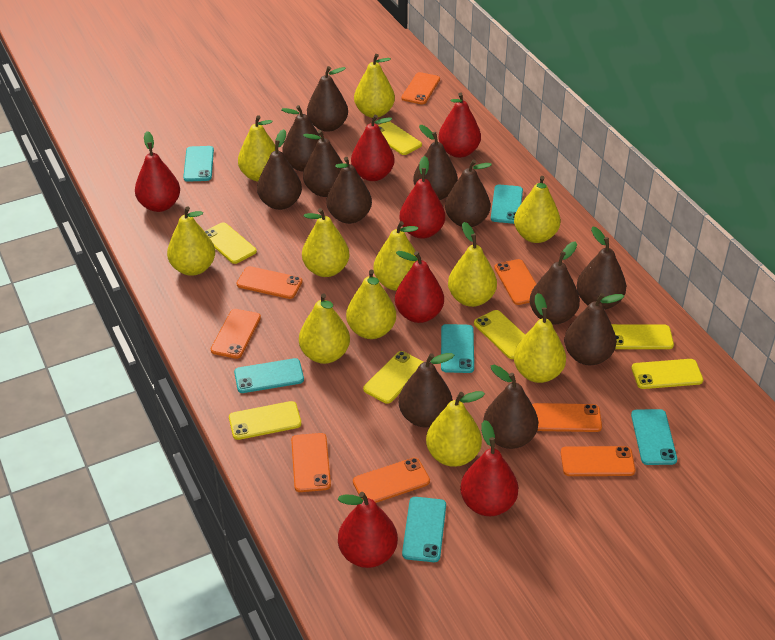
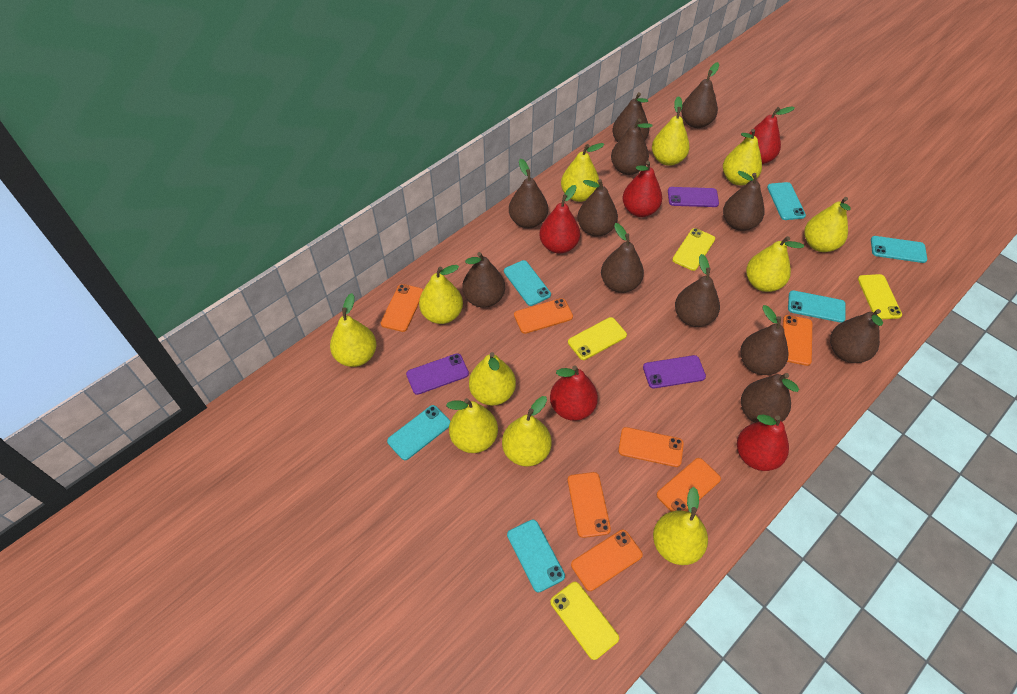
orange phone: 8 -> 7
purple phone: 0 -> 3
red pear: 7 -> 5
yellow phone: 7 -> 4

